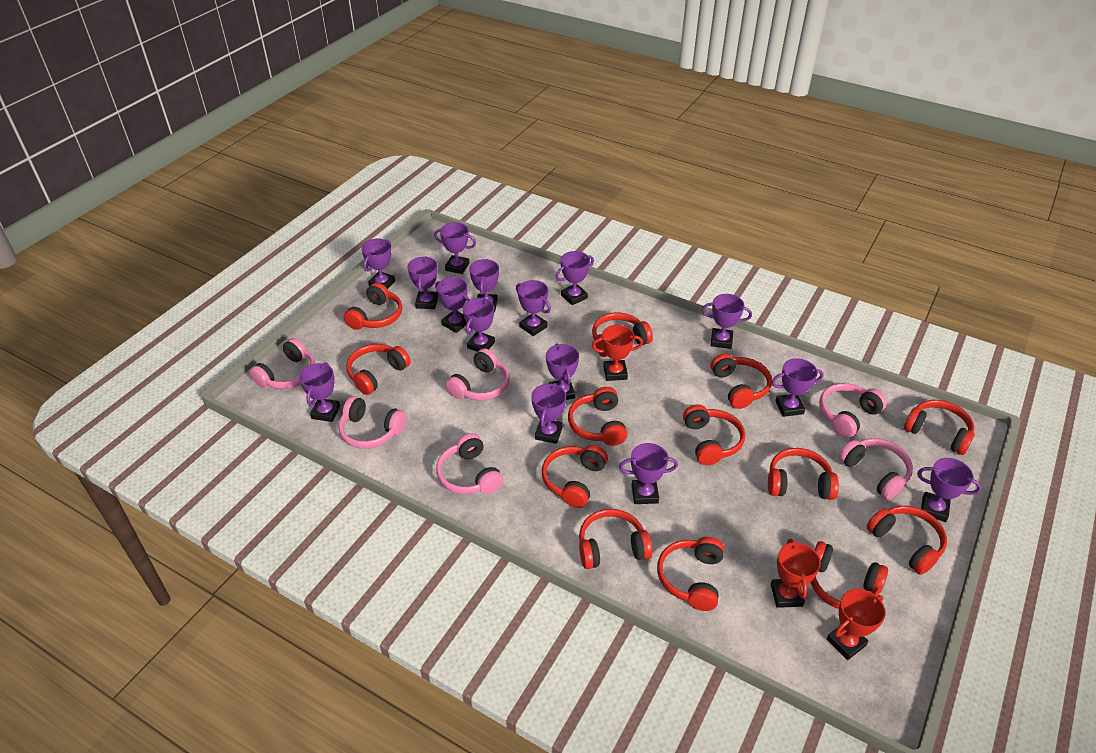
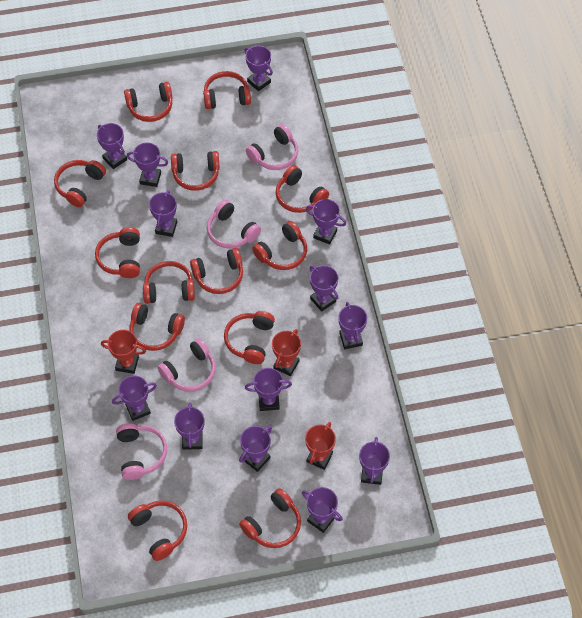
pink headphones: 6 -> 4
purple trophy: 15 -> 13

